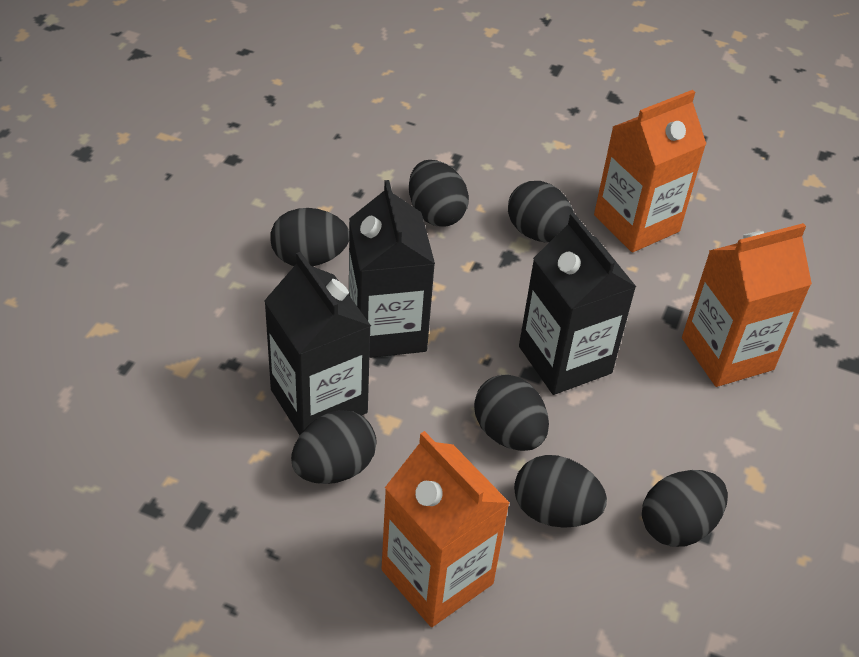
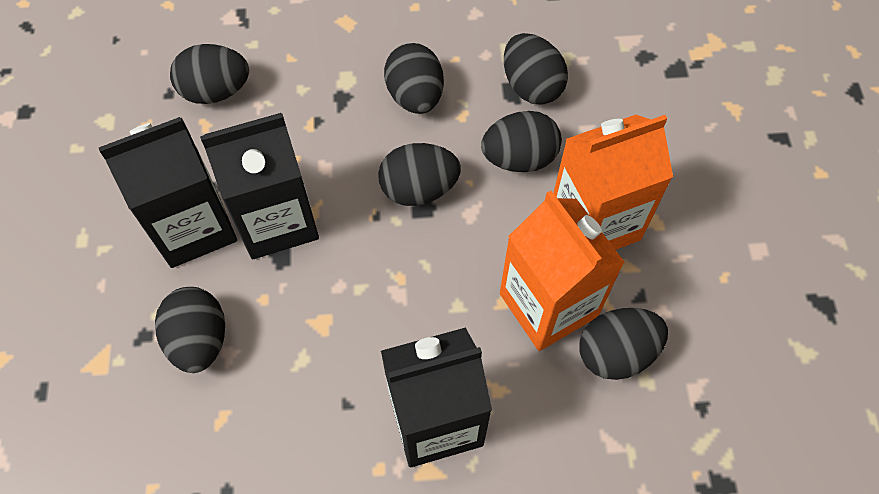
orange carton: 3 -> 2

